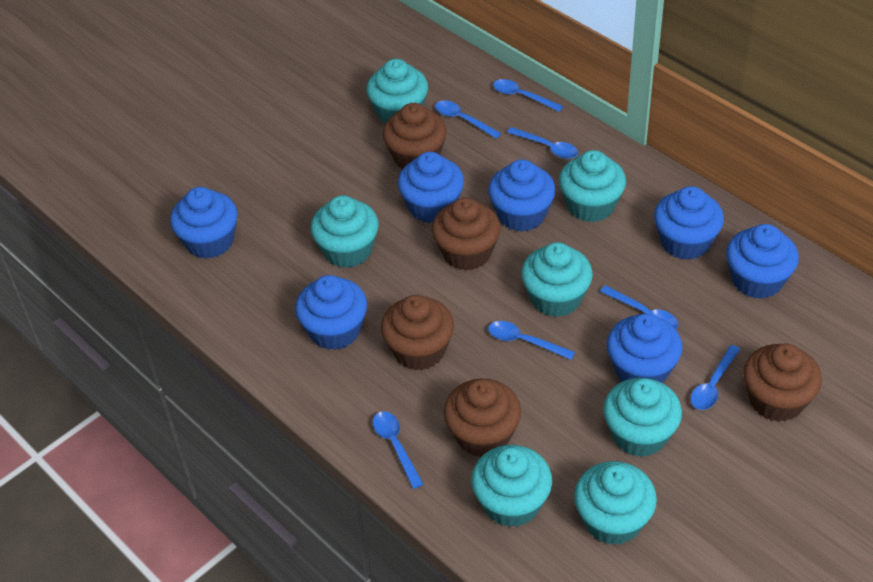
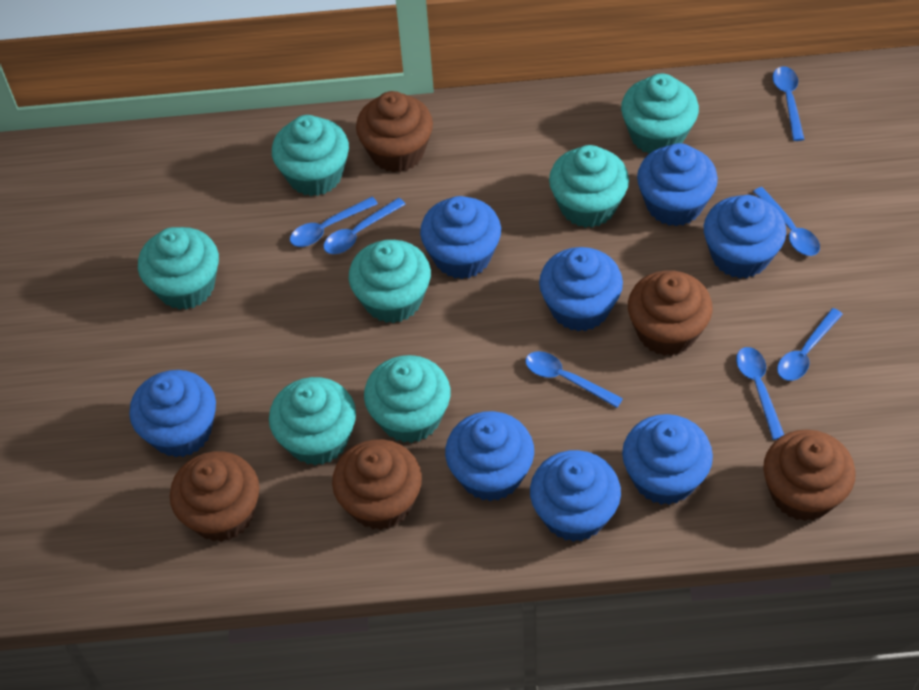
blue cupcake: 7 -> 8

